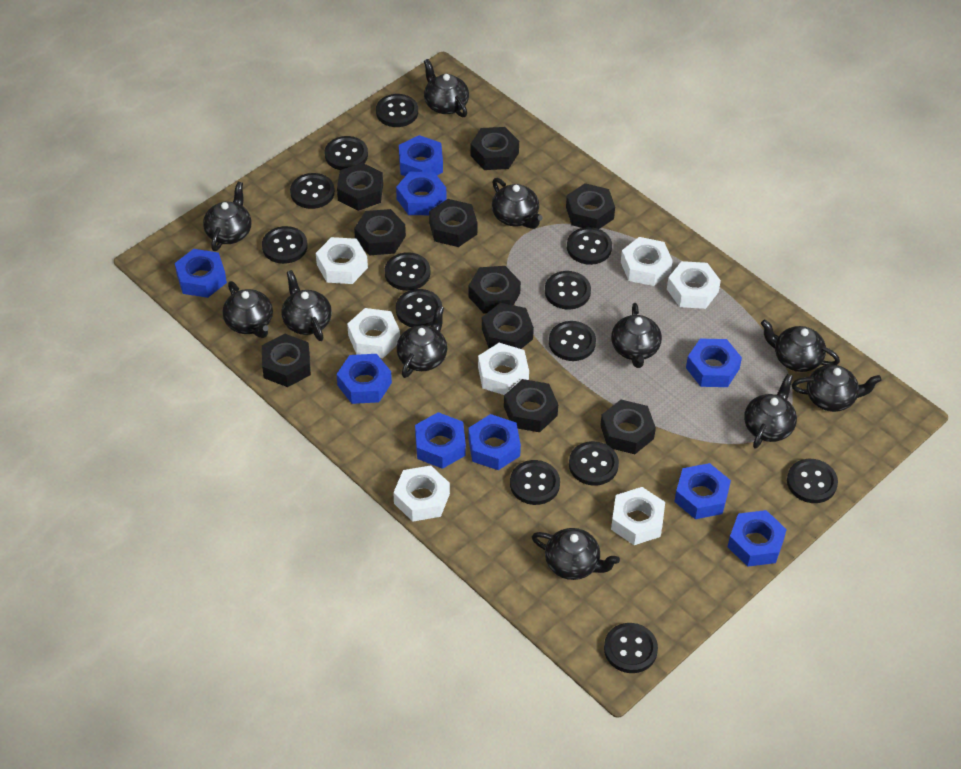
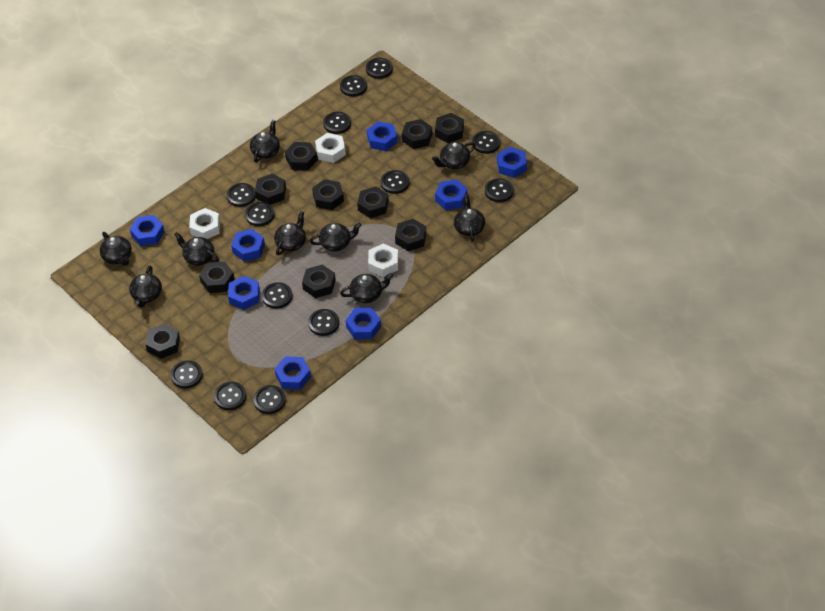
black teapot: 11 -> 9
blue nut: 9 -> 8
white nut: 7 -> 3

